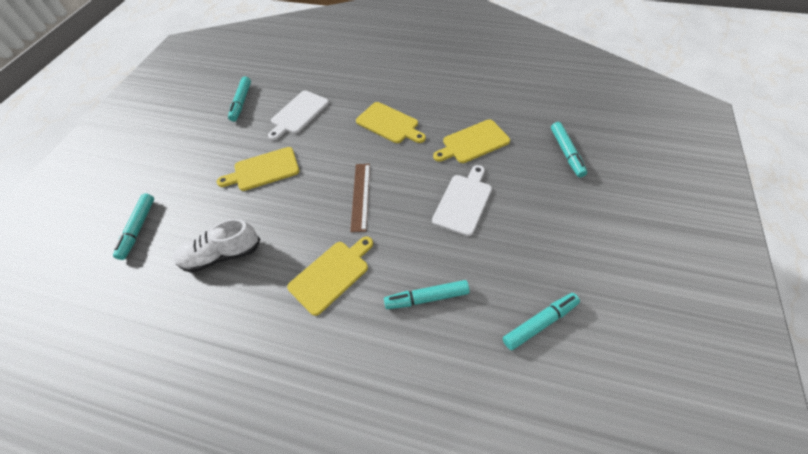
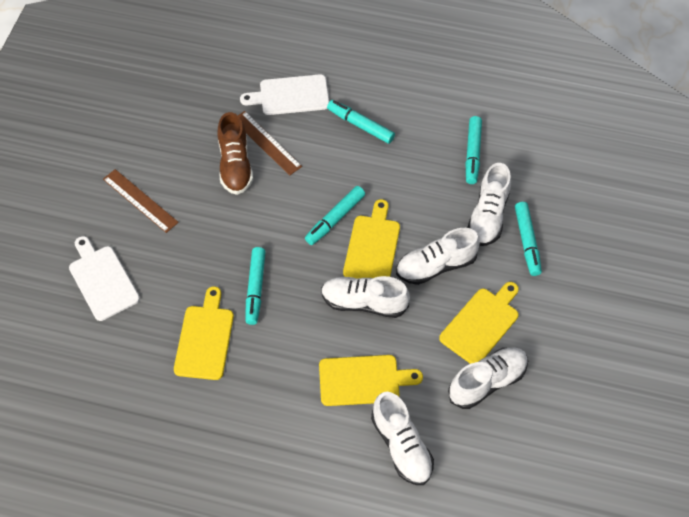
brown ruler: 1 -> 2
brown shoe: 0 -> 1
white shoe: 1 -> 5

